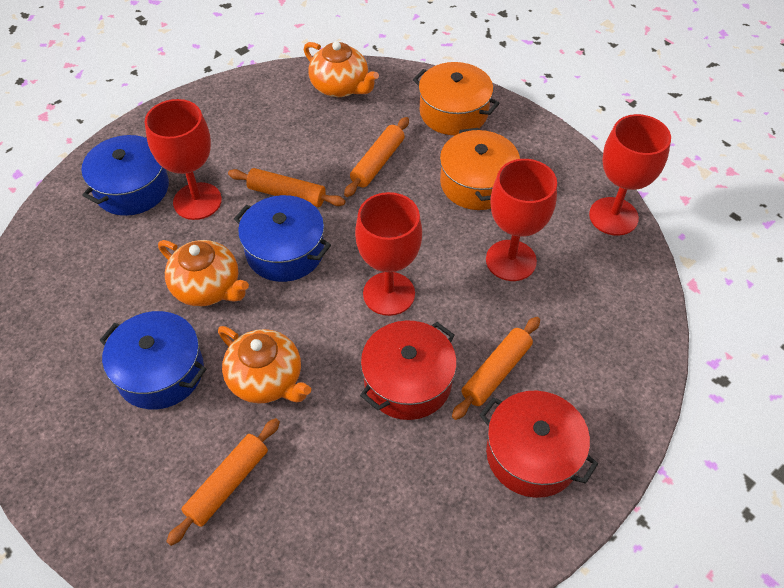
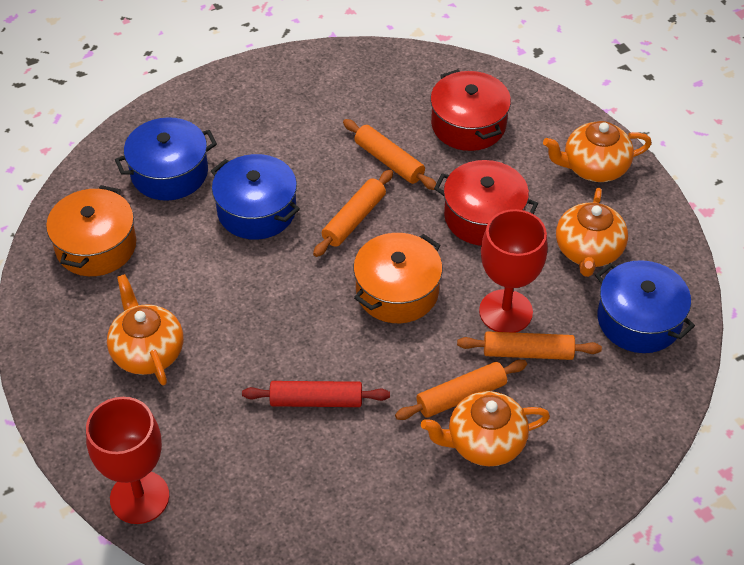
orange teapot: 3 -> 4
red goblet: 4 -> 2
red rolling pin: 0 -> 1

